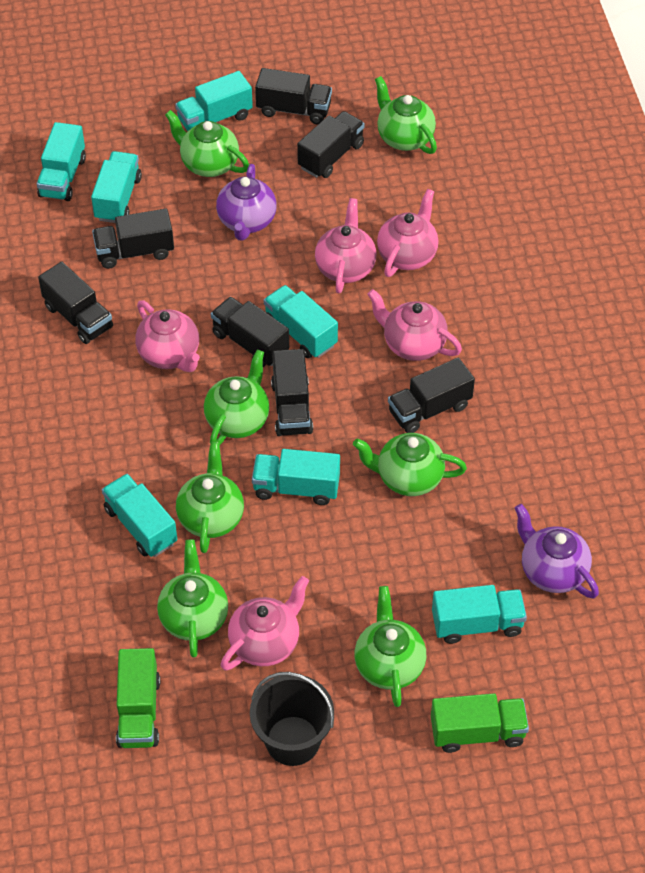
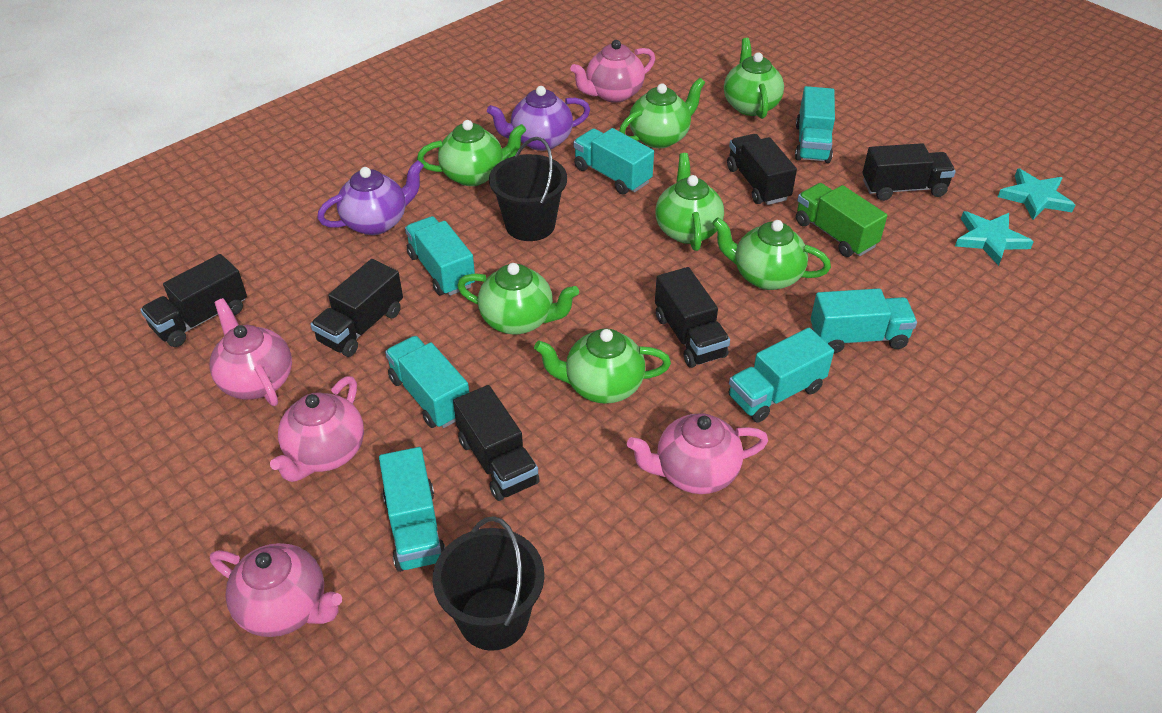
black bucket: 1 -> 2
black truck: 7 -> 6
green truck: 2 -> 1
turquoise star: 0 -> 2

